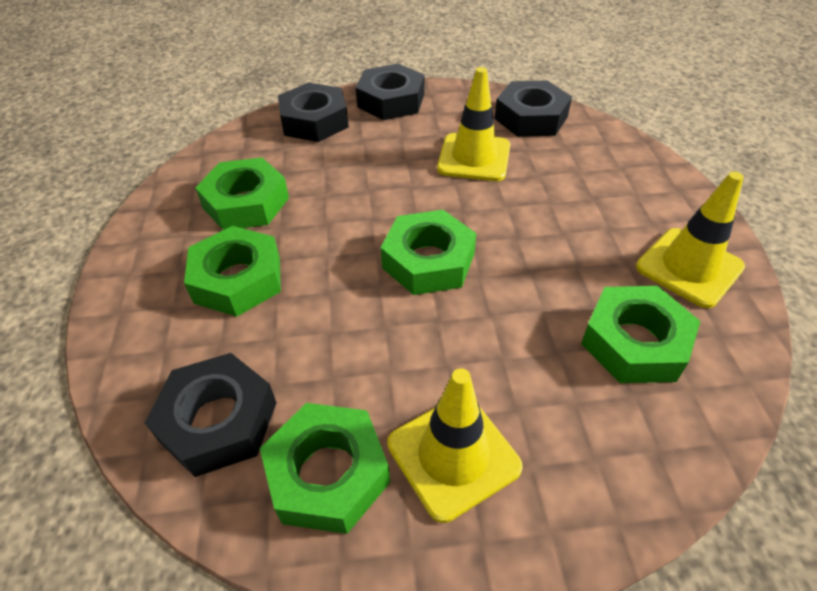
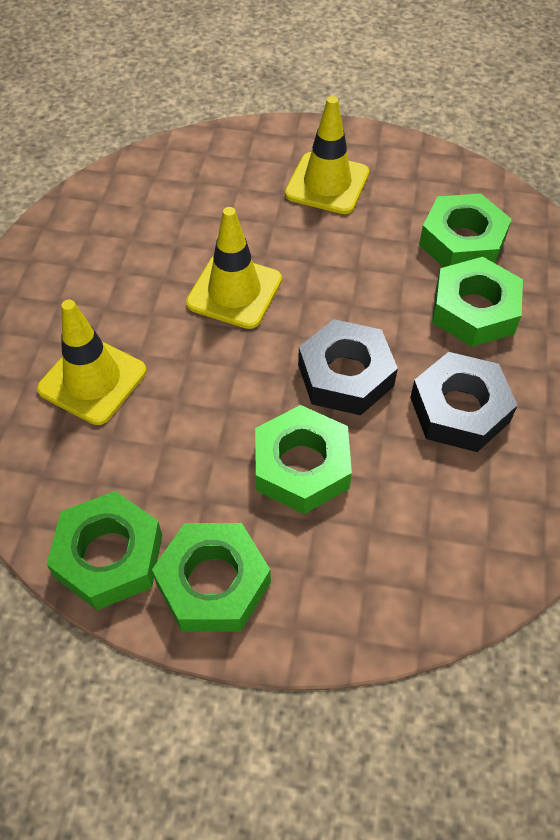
black nut: 4 -> 2

